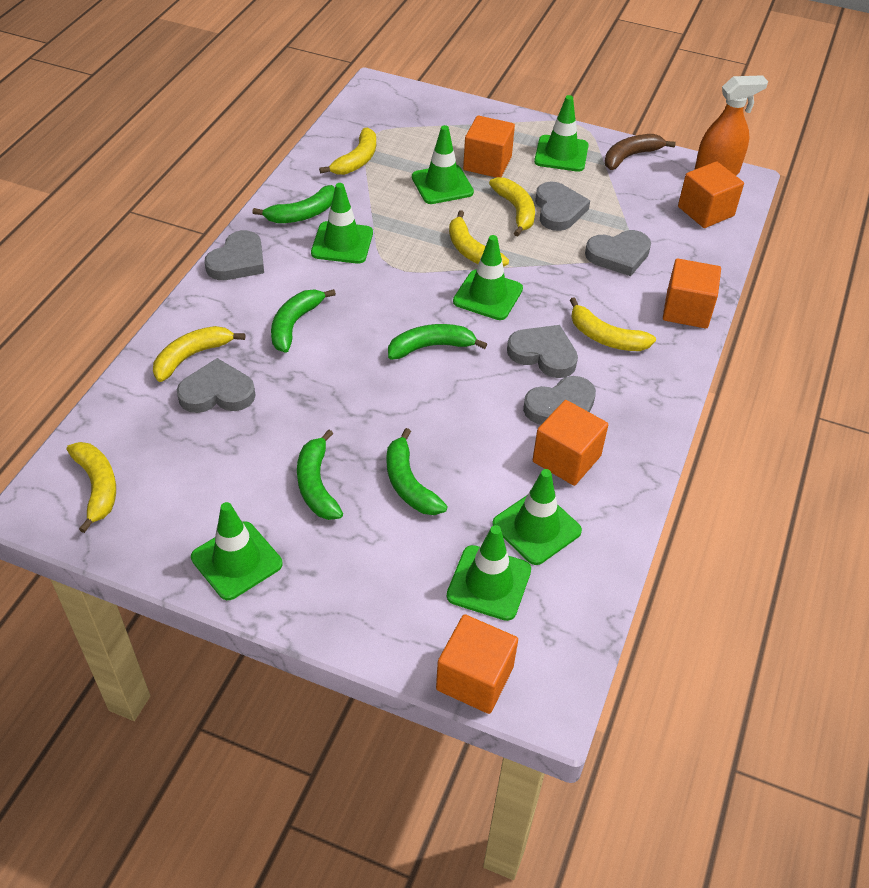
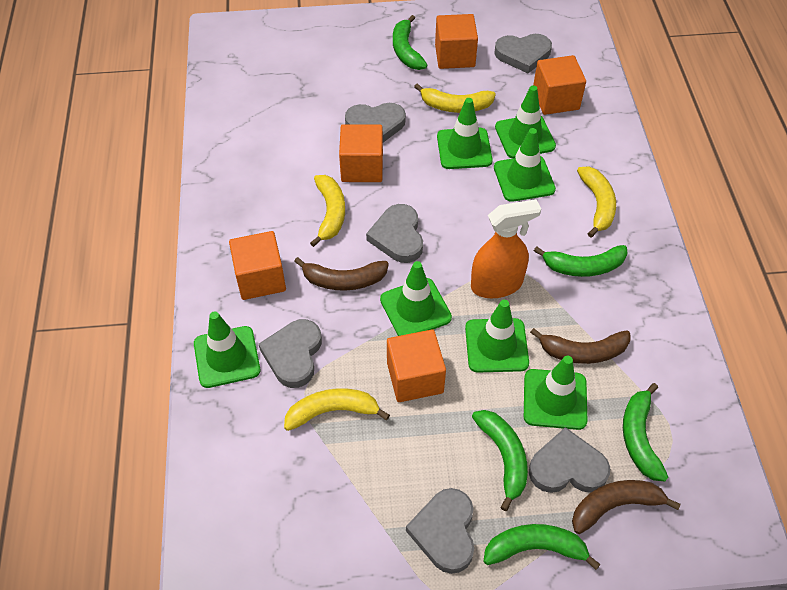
brown banana: 1 -> 3
yellow banana: 6 -> 4

